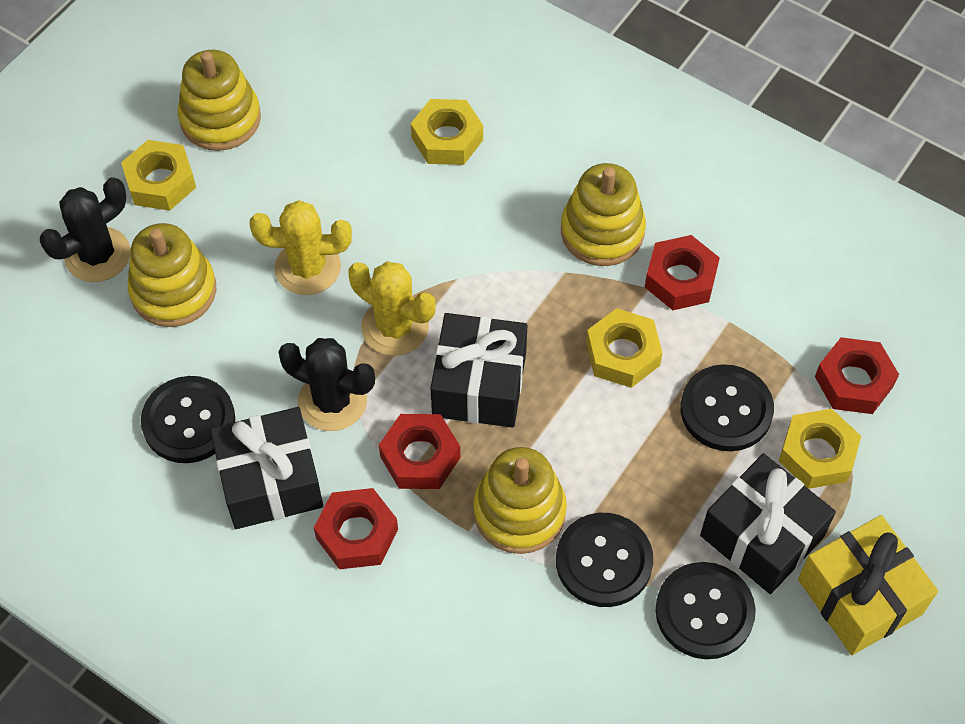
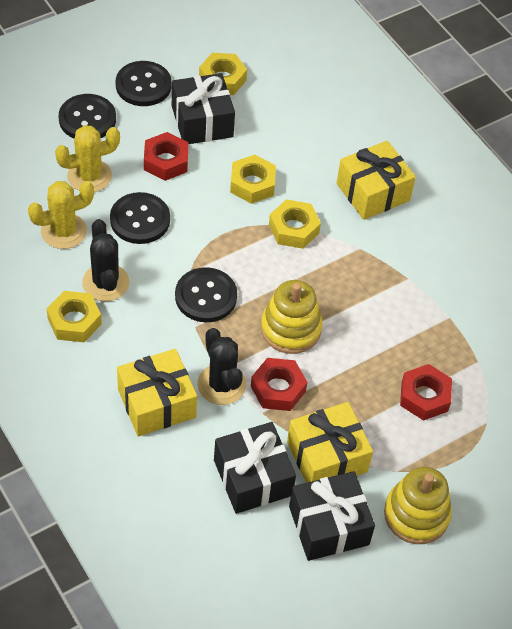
red nut: 4 -> 3
yellow gift: 1 -> 3
yellow stacking toy: 4 -> 2

